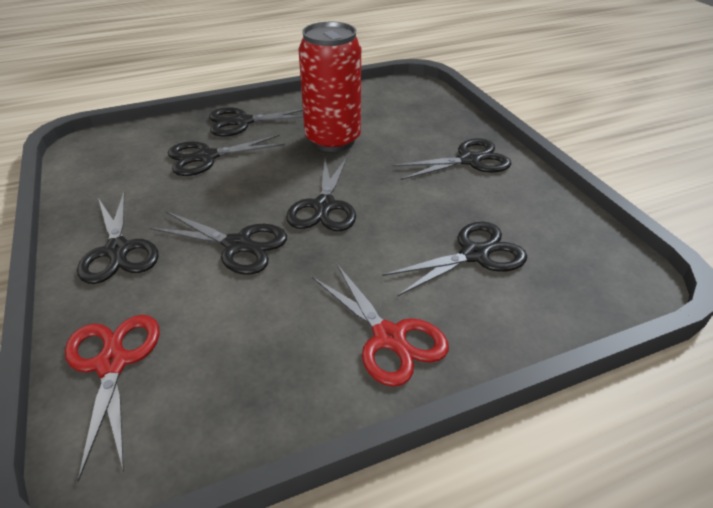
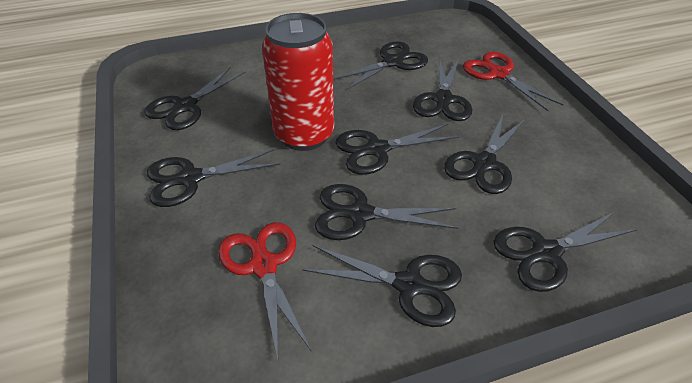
black scissors: 7 -> 9

